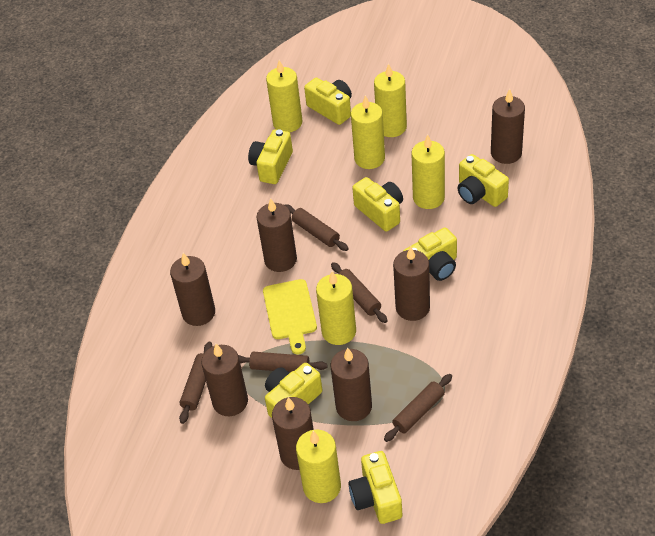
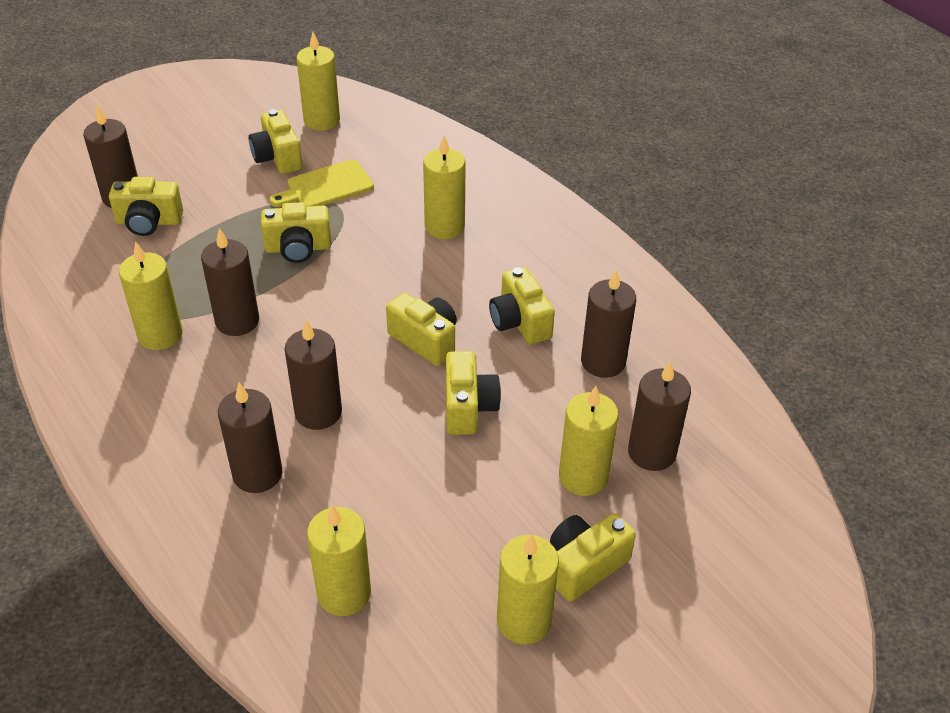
brown candle: 7 -> 6
brown rolling pin: 5 -> 0

